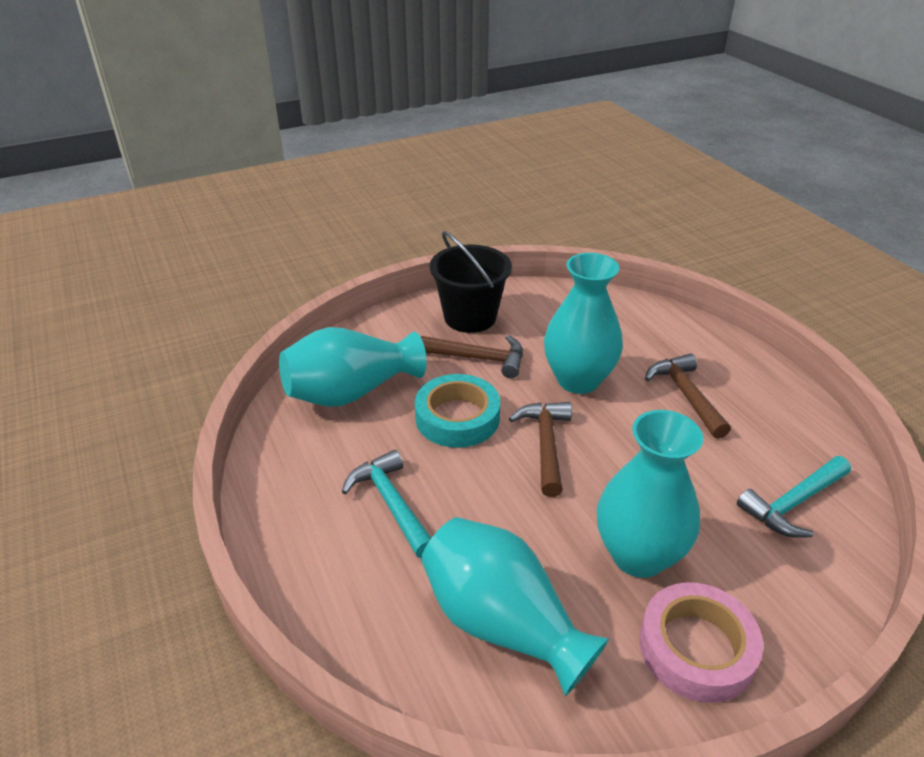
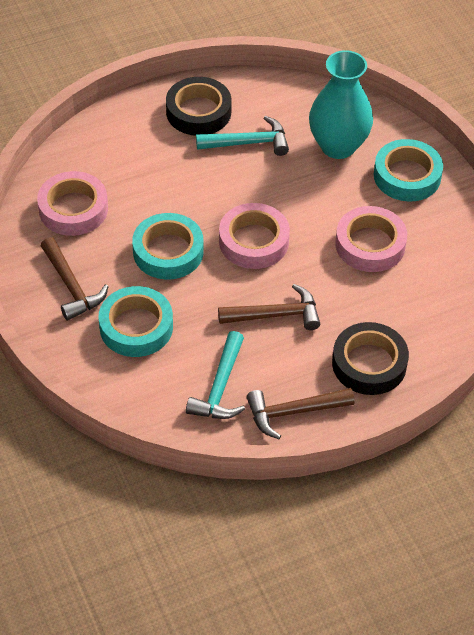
black bucket: 1 -> 0
black tape: 0 -> 2
pink tape: 1 -> 3
turquoise tape: 1 -> 3
turquoise vase: 4 -> 1

